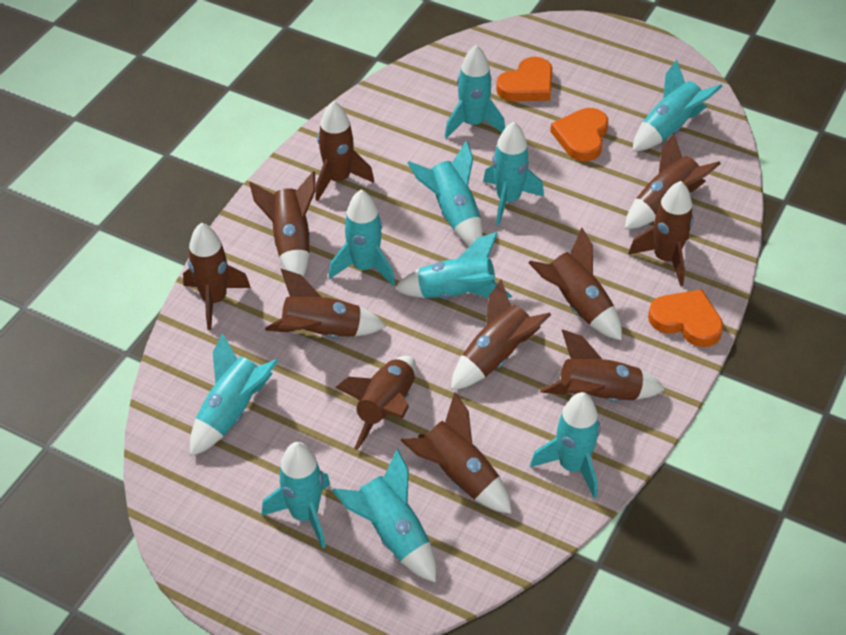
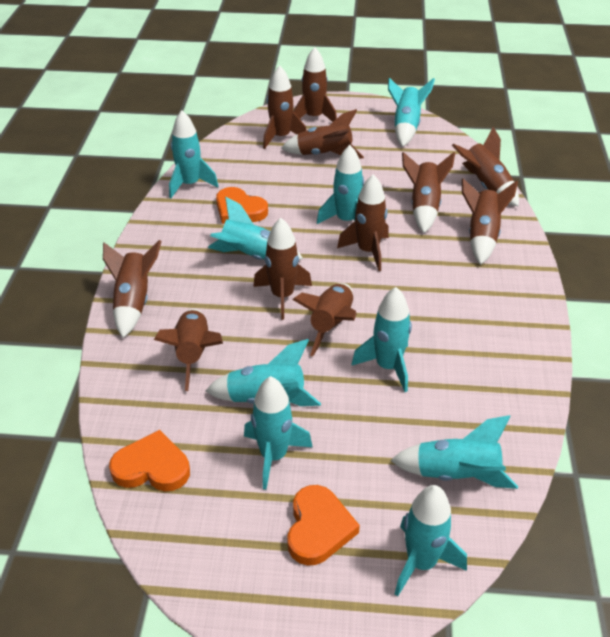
turquoise rocket: 10 -> 9

